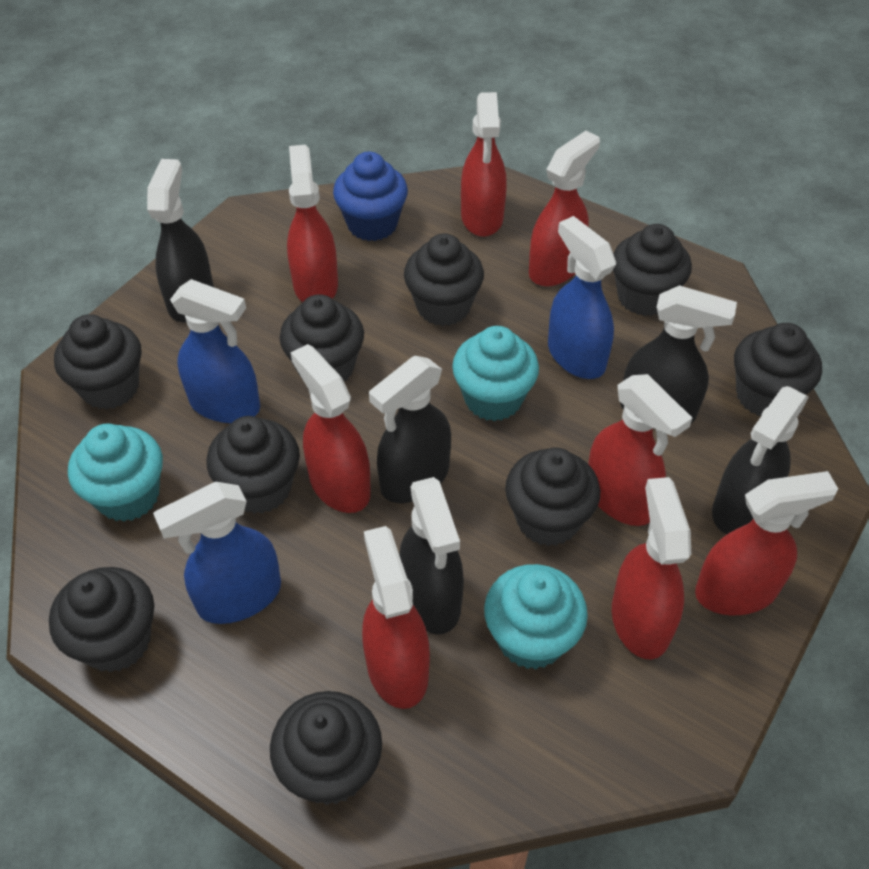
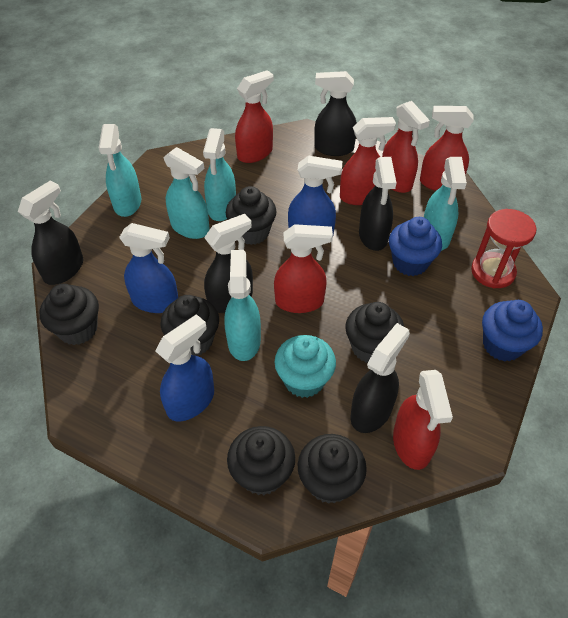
black cupcake: 9 -> 6
blue cupcake: 1 -> 2
red hourglass: 0 -> 1
red spray bottle: 8 -> 6
turquoise cupcake: 3 -> 1
turquoise spray bottle: 0 -> 5

